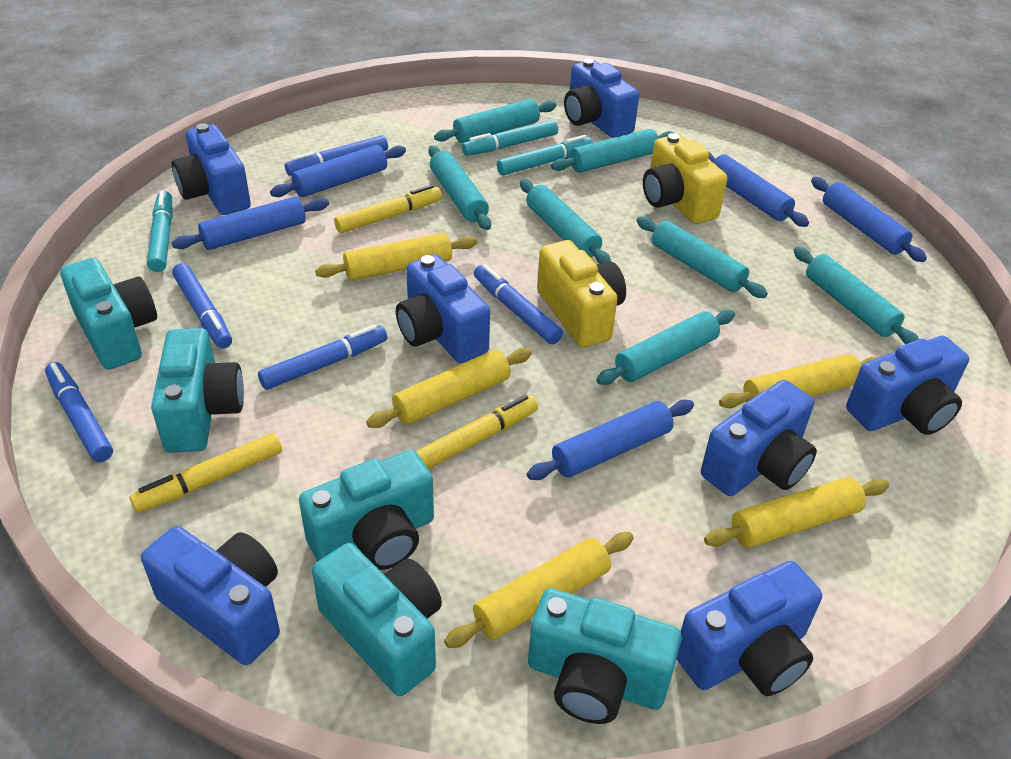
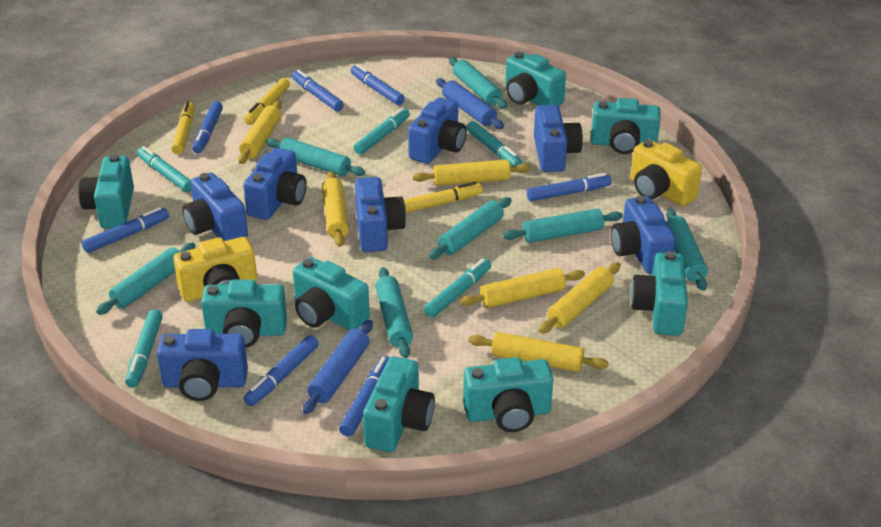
blue marker: 5 -> 7
blue rolling pin: 5 -> 2
turquoise camera: 5 -> 8
turquoise marker: 3 -> 5
yellow rolling pin: 5 -> 6

